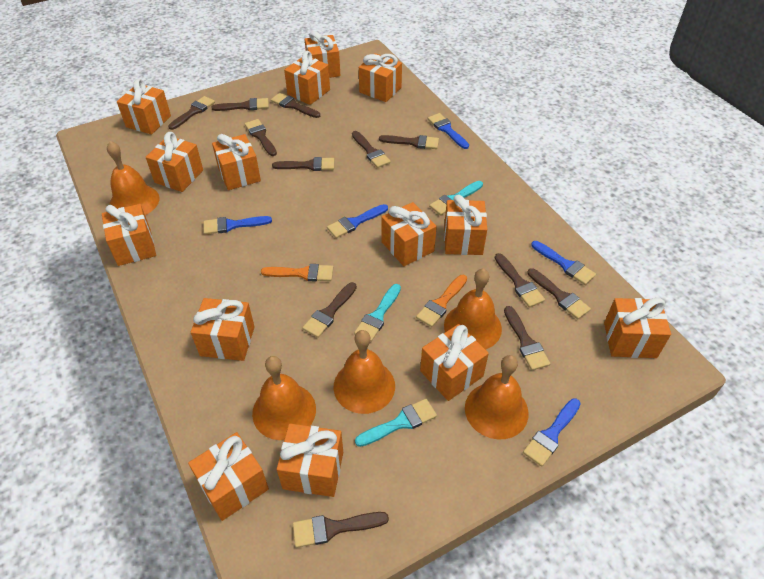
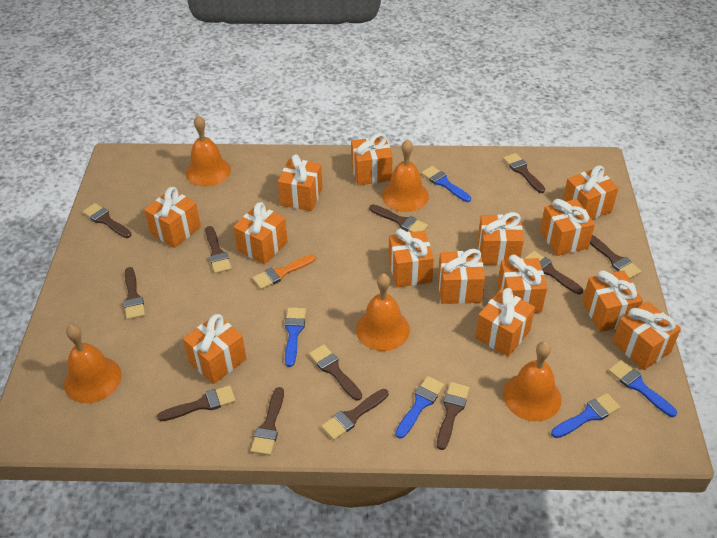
orange brush: 2 -> 1
turquoise brush: 3 -> 0

